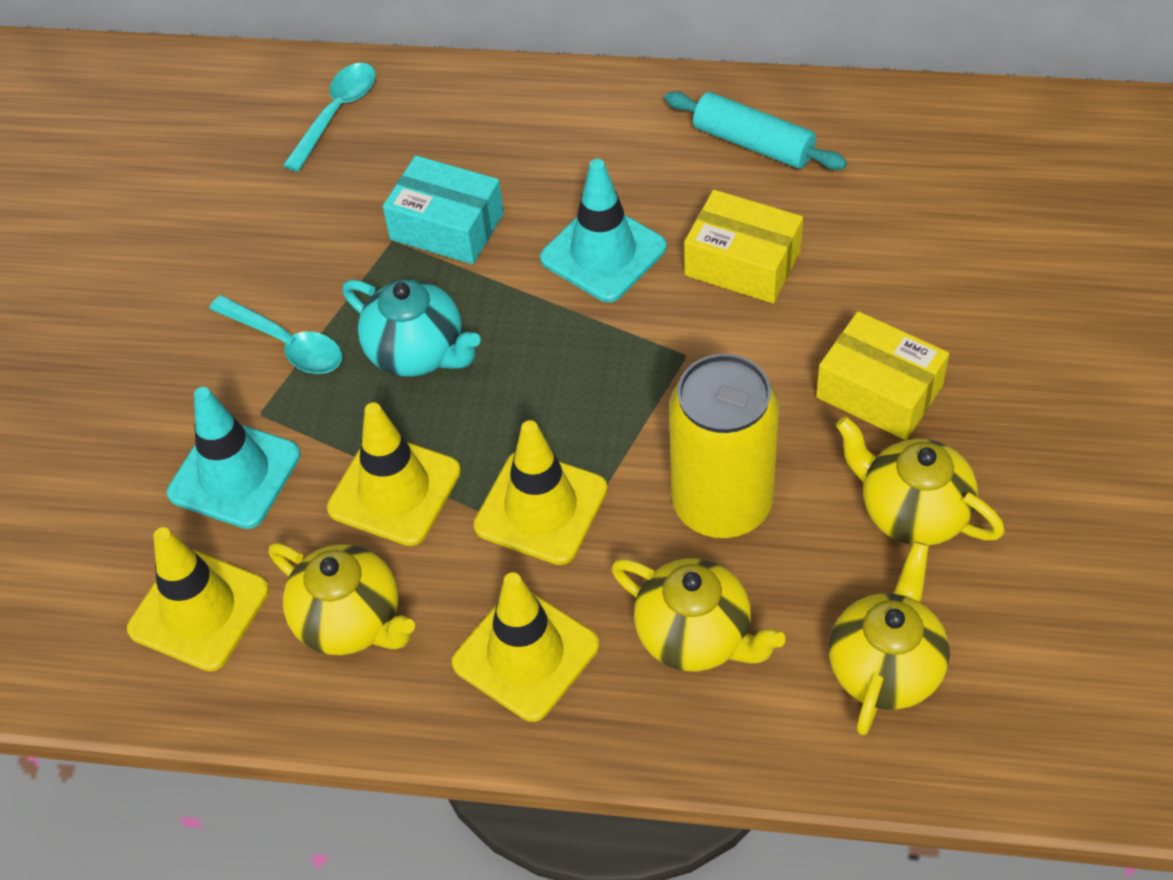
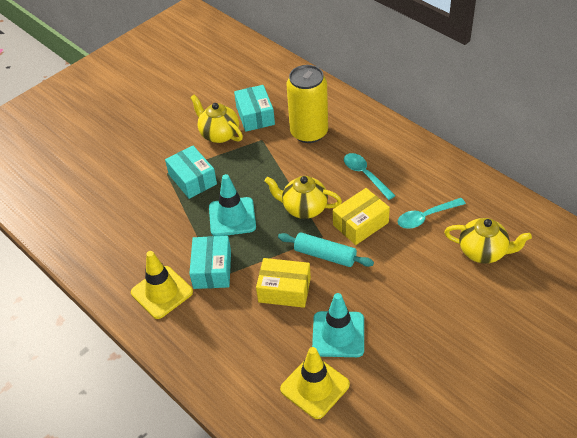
turquoise box: 1 -> 3
turquoise teapot: 1 -> 0
yellow teapot: 4 -> 3
yellow traffic cone: 4 -> 2

